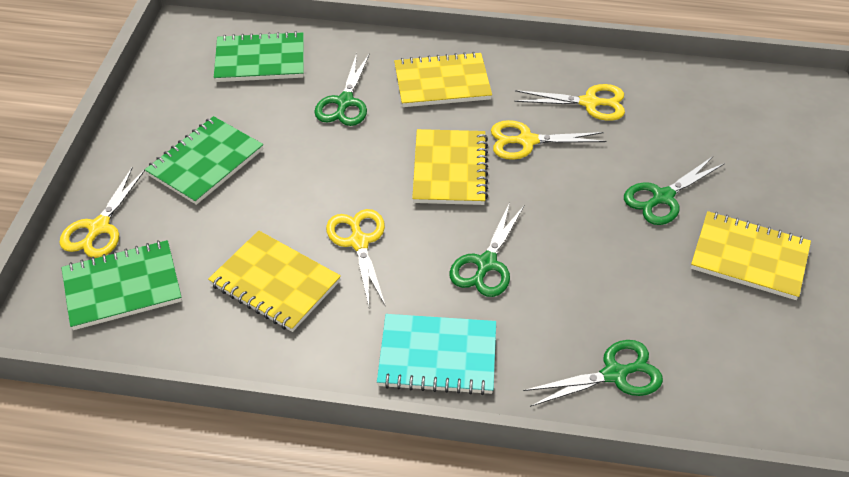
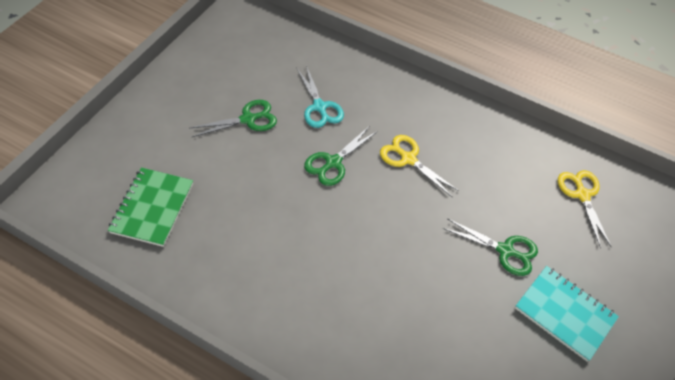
green notebook: 3 -> 1
green scissors: 4 -> 3
turquoise scissors: 0 -> 1
yellow notebook: 4 -> 0
yellow scissors: 4 -> 2

